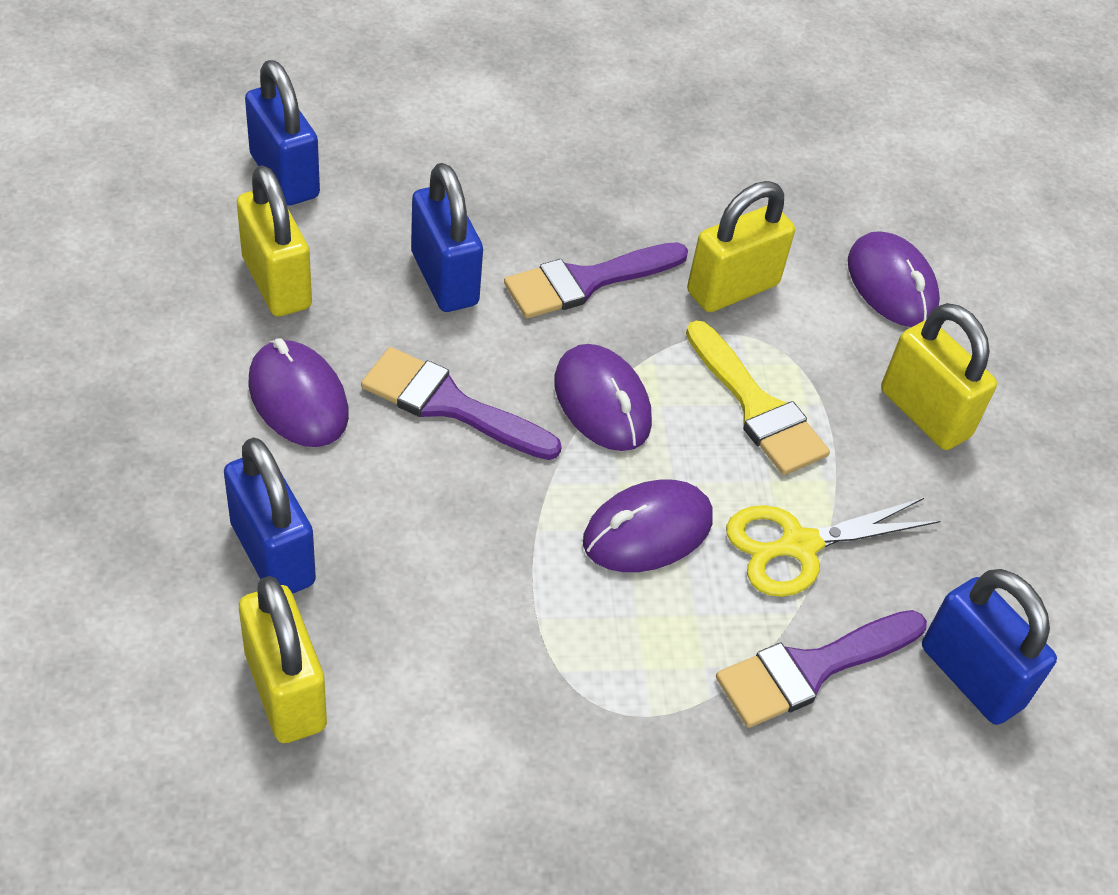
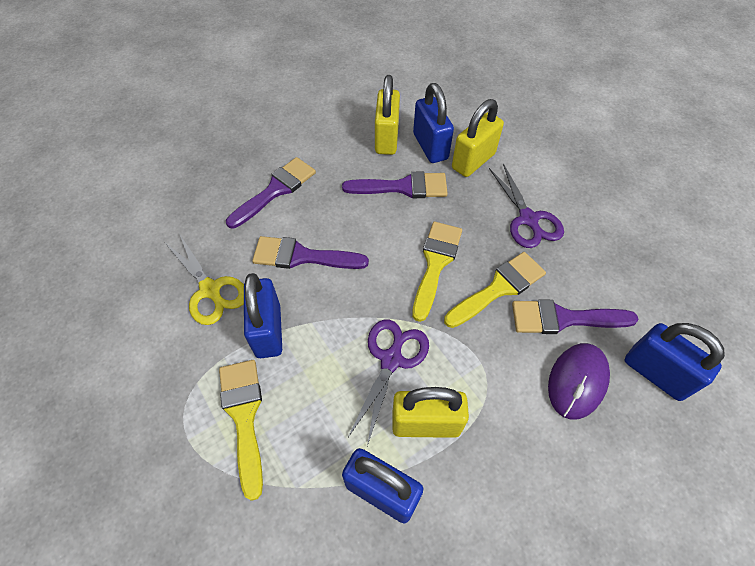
purple brush: 3 -> 4
purple mouse: 4 -> 1
purple scissors: 0 -> 2
yellow brush: 1 -> 3
yellow padlock: 4 -> 3

